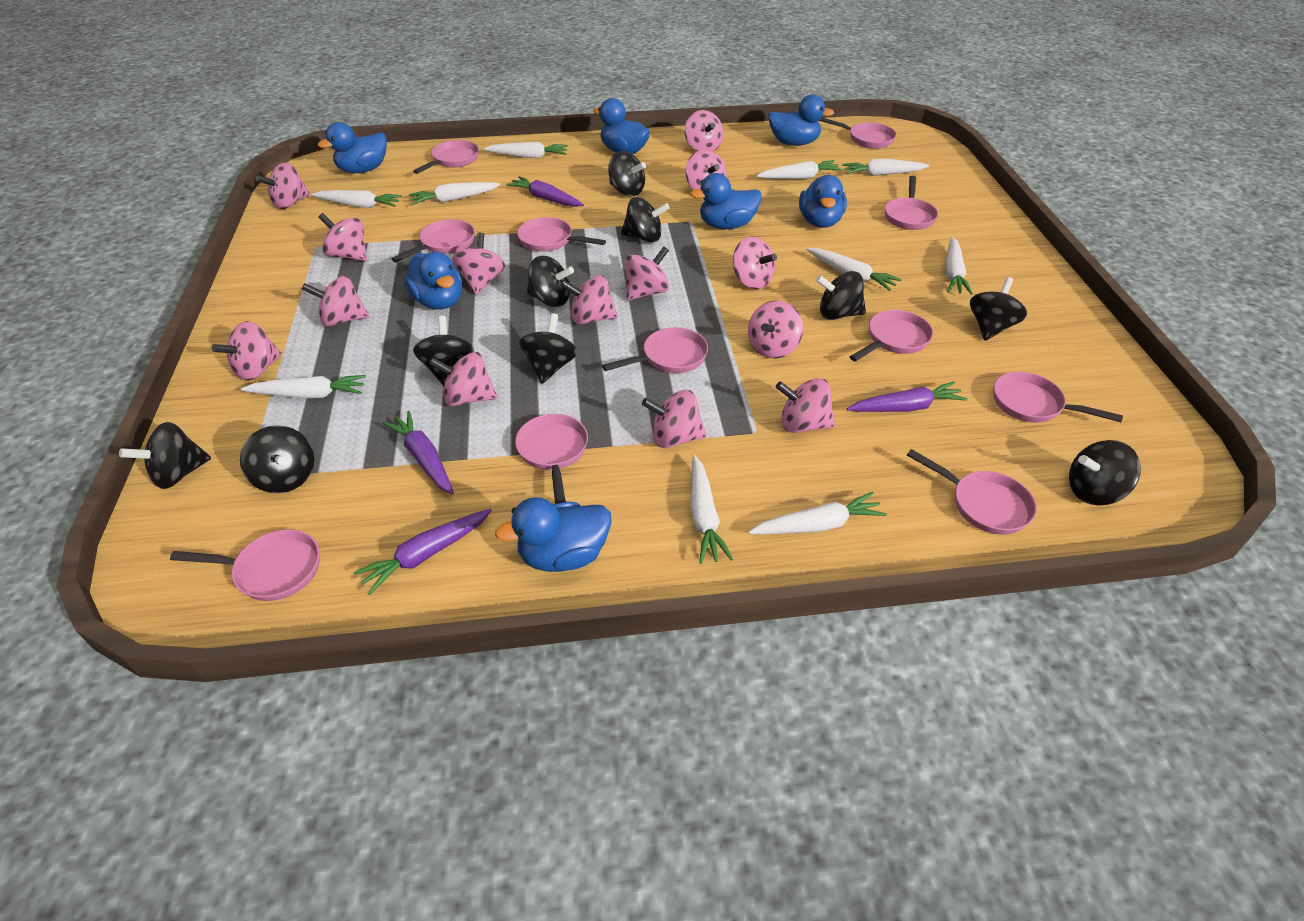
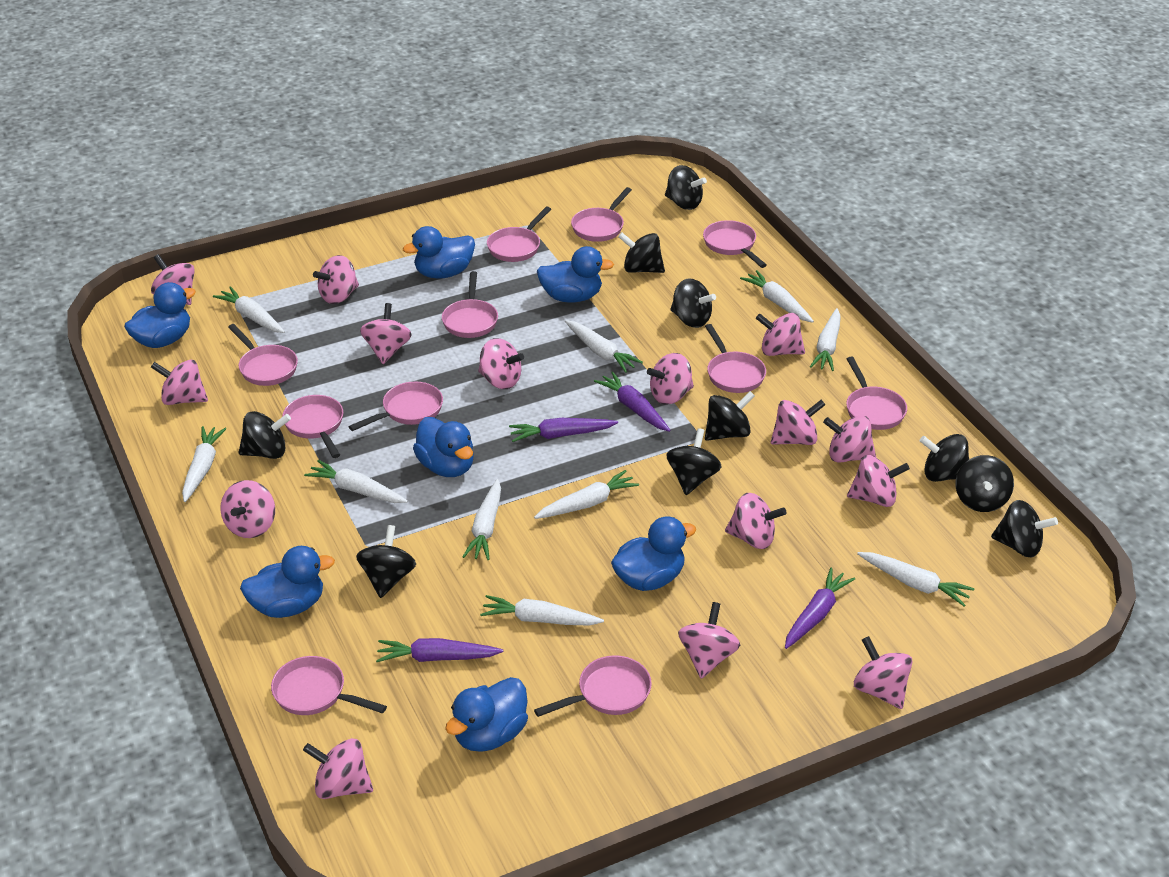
pink spinning top: 14 -> 15

